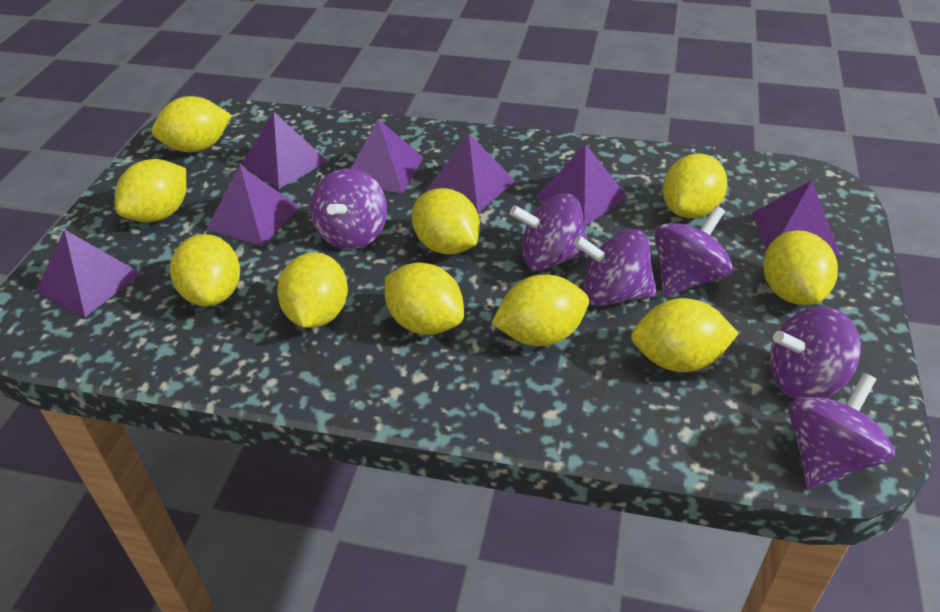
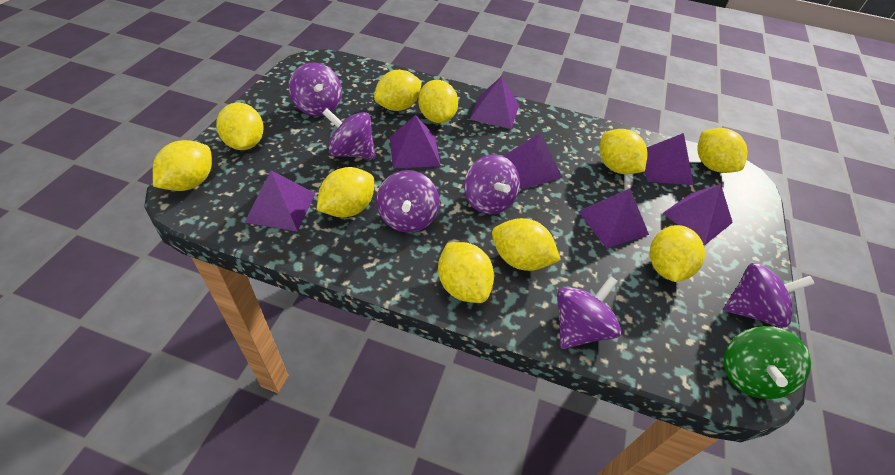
green spinning top: 0 -> 1

